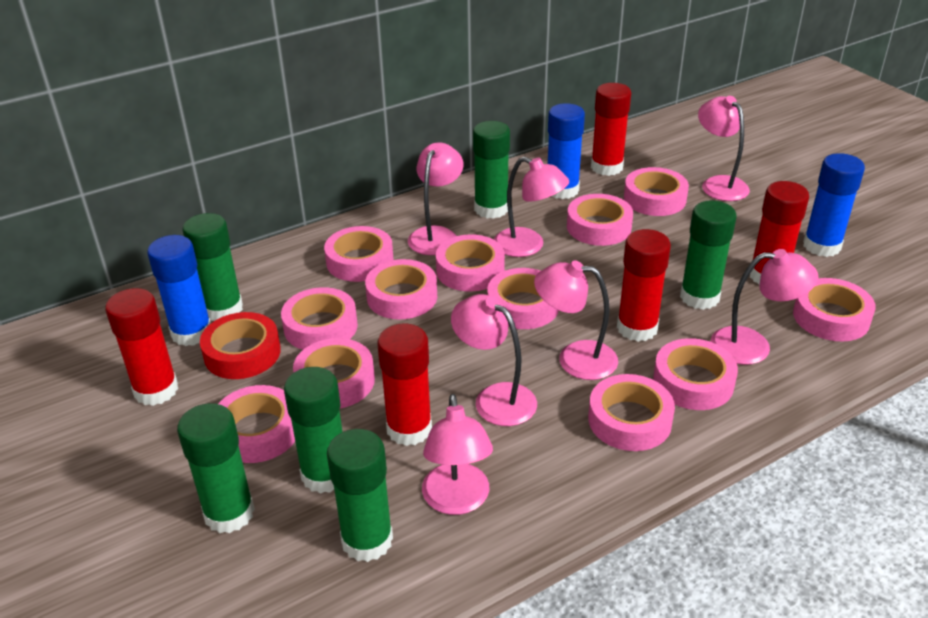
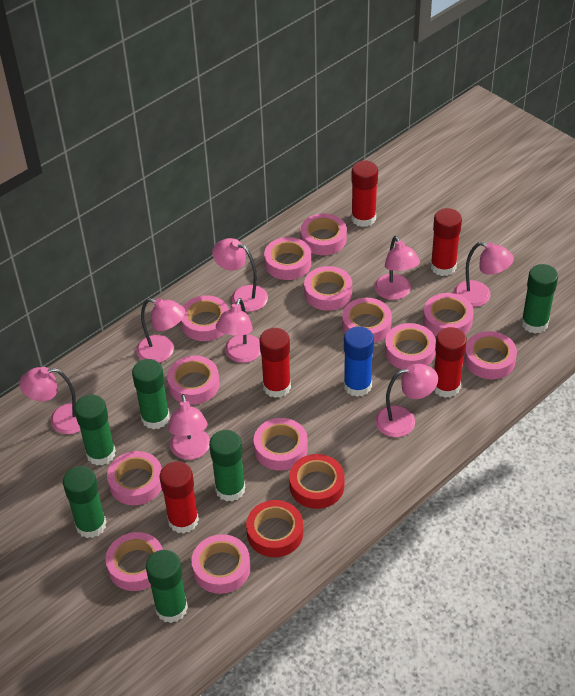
blue glue stick: 3 -> 1
pink lamp: 7 -> 8
pink tape: 12 -> 13
red tape: 1 -> 2

